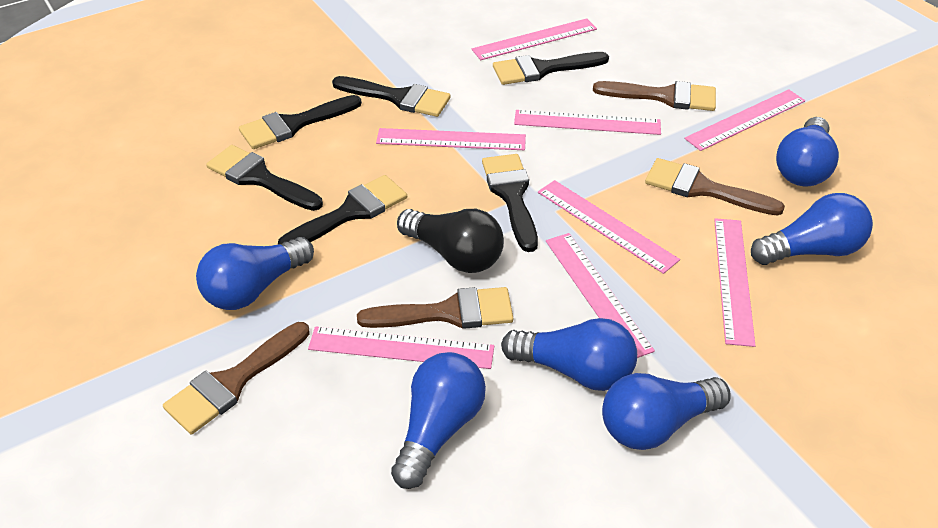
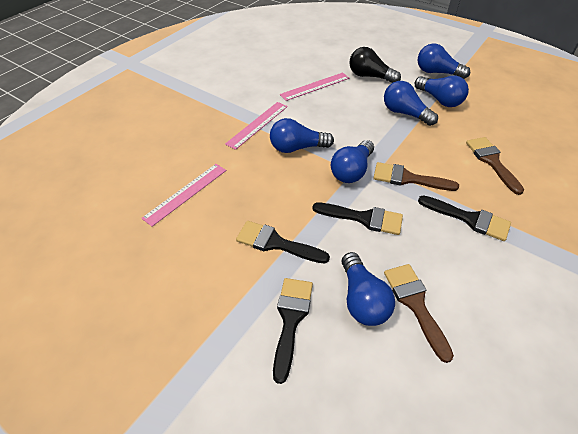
black brush: 6 -> 4
brown brush: 4 -> 3
pink ruler: 8 -> 3

